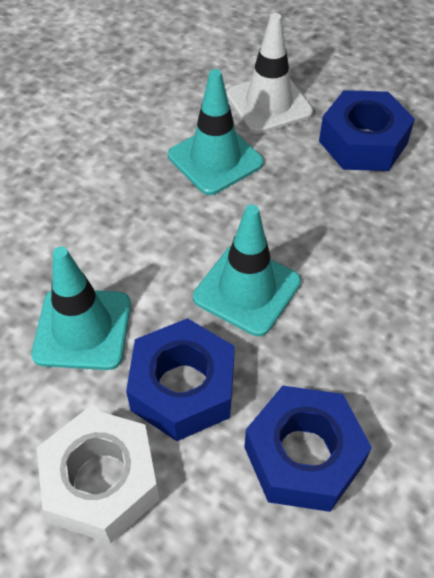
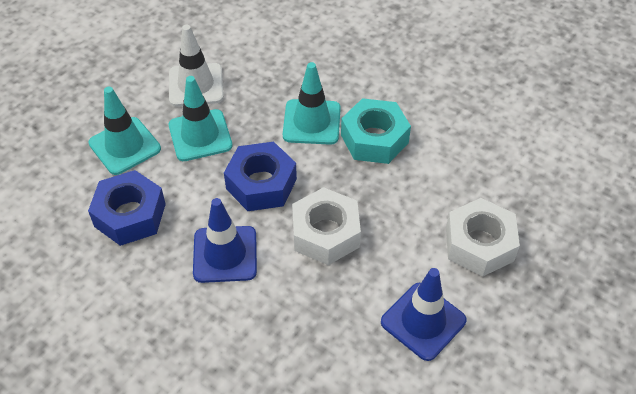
blue nut: 3 -> 2
blue traffic cone: 0 -> 2
turquoise nut: 0 -> 1
white nut: 1 -> 2

